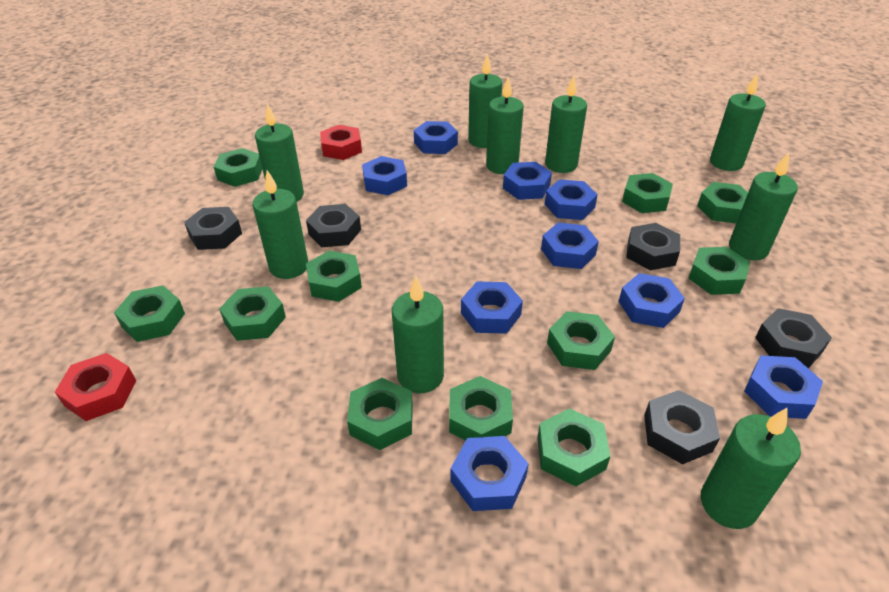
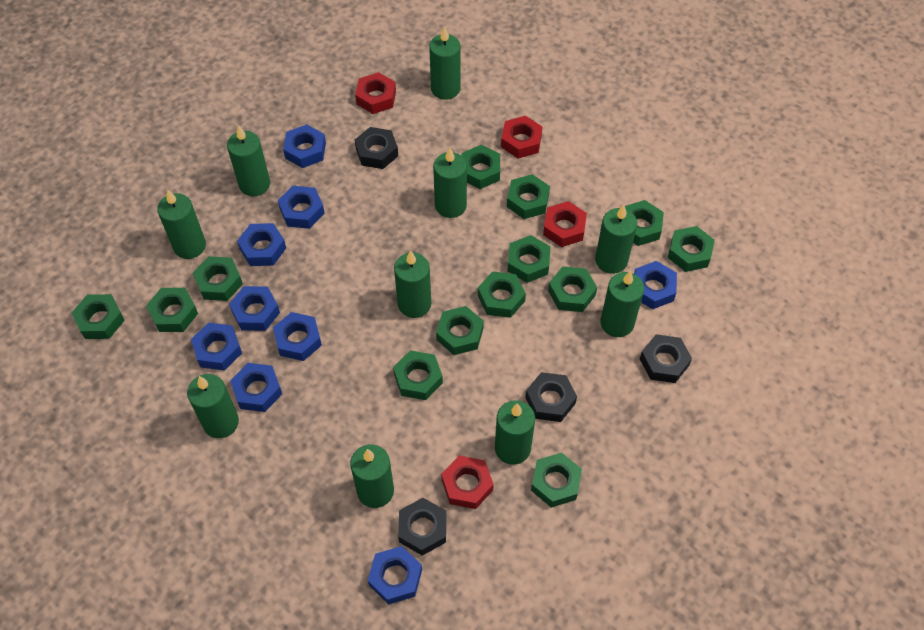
black nut: 5 -> 4
green candle: 9 -> 10
green nut: 11 -> 13
red nut: 2 -> 4

